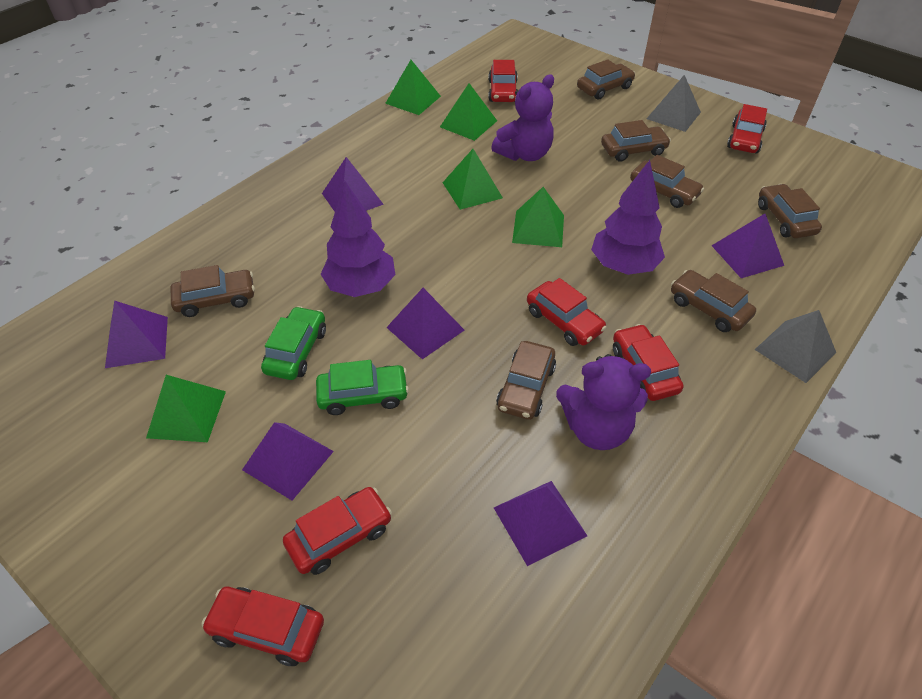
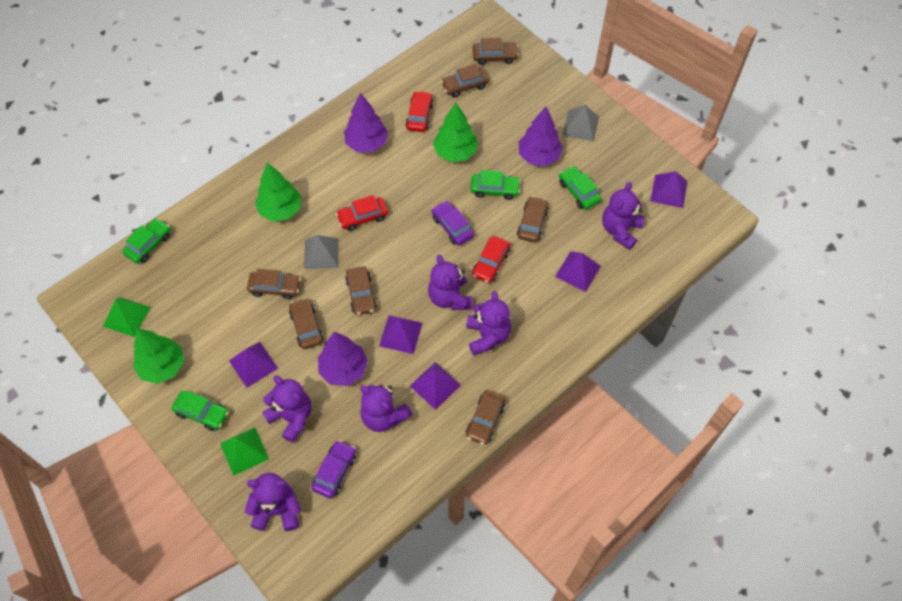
green car: 2 -> 4
green pyramid: 5 -> 2
green tree: 0 -> 3
purple car: 0 -> 2
purple pyramid: 6 -> 5
purple teddy bear: 2 -> 6
purple tree: 2 -> 3
red car: 6 -> 3

